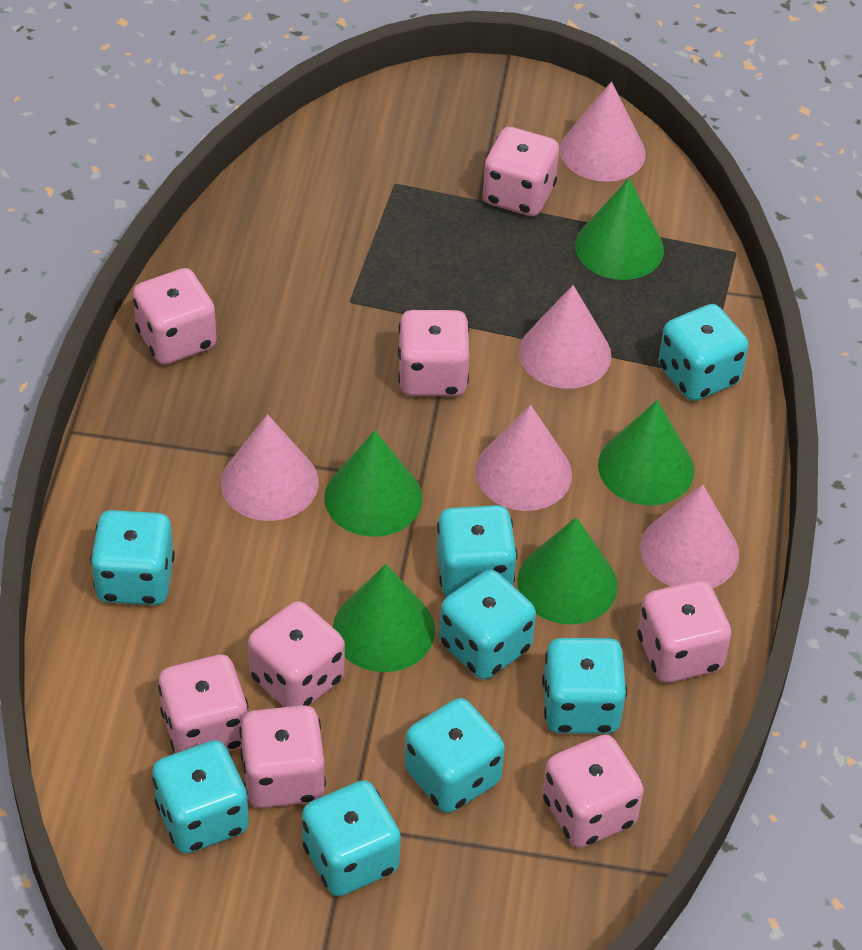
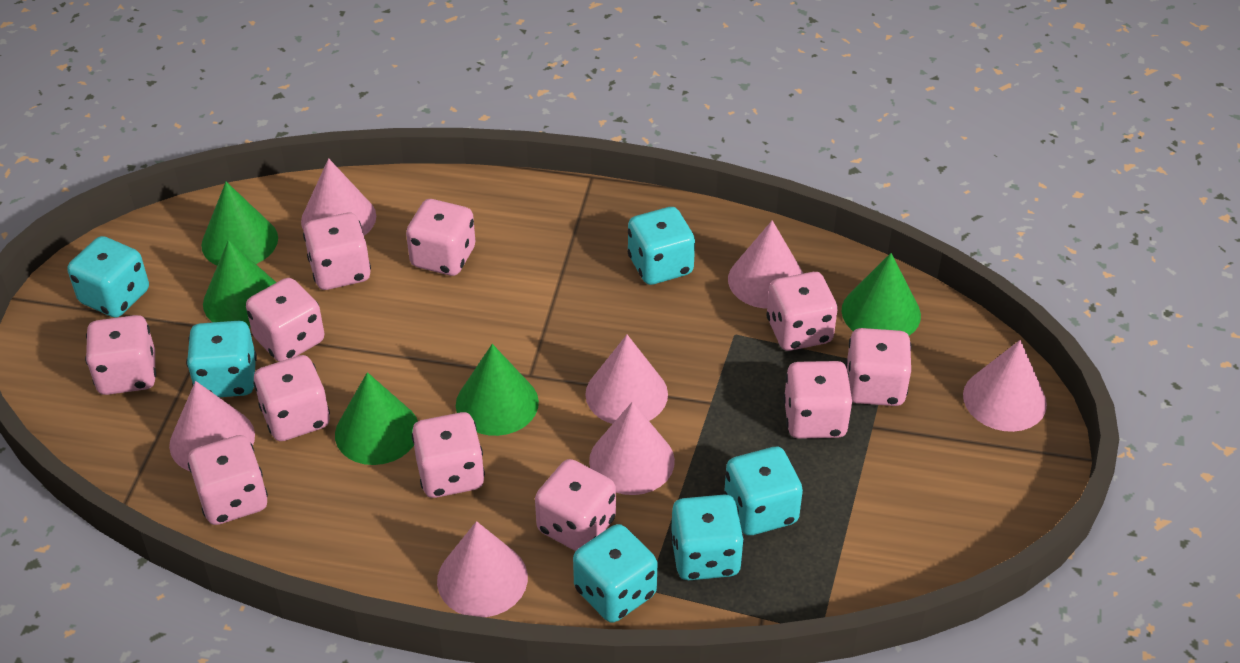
pink cone: 5 -> 7
pink dice: 8 -> 11
turquoise dice: 8 -> 6

